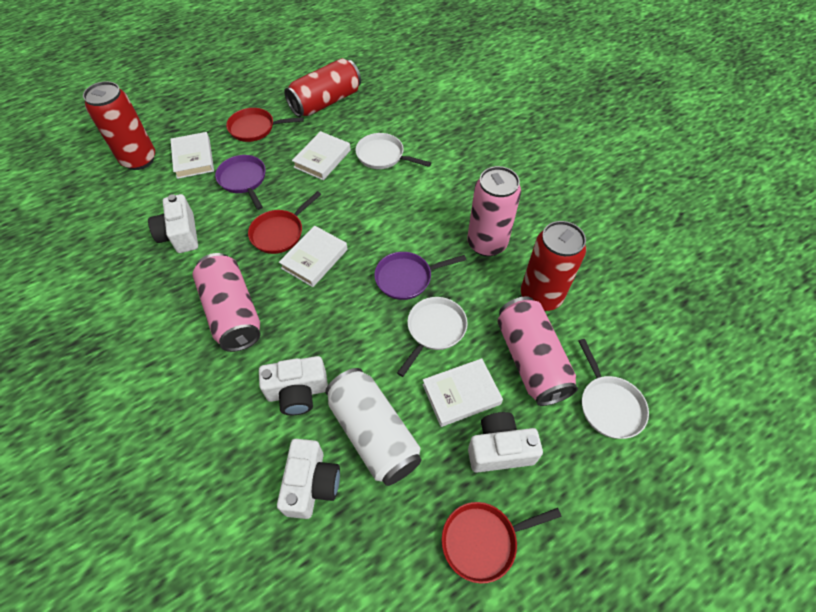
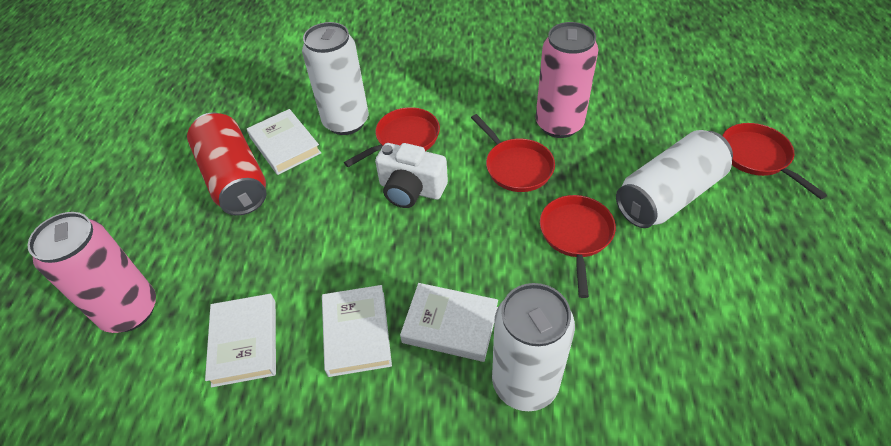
pink can: 3 -> 2
purple pan: 2 -> 0
red can: 3 -> 1
red pan: 3 -> 4
white camera: 4 -> 1
white can: 1 -> 3
white pan: 3 -> 0

